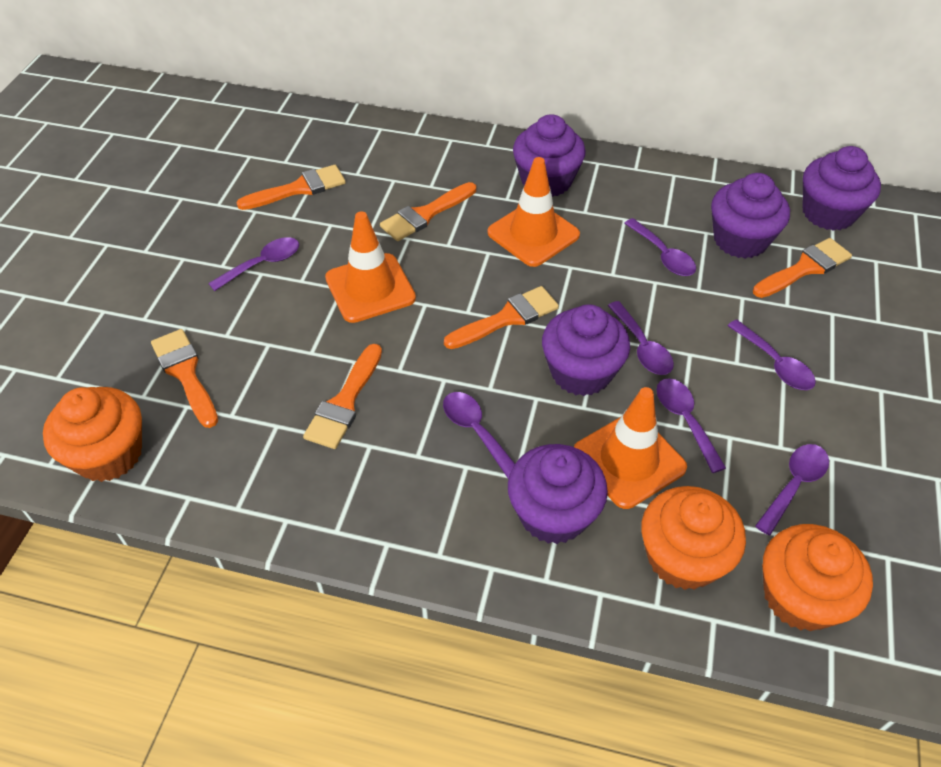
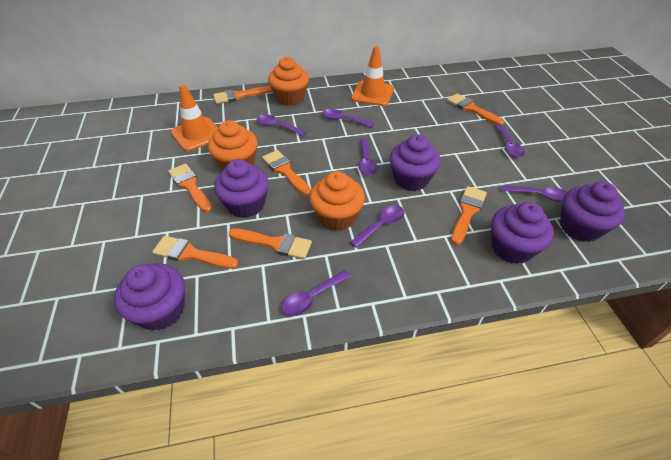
orange brush: 6 -> 7
orange traffic cone: 3 -> 2

